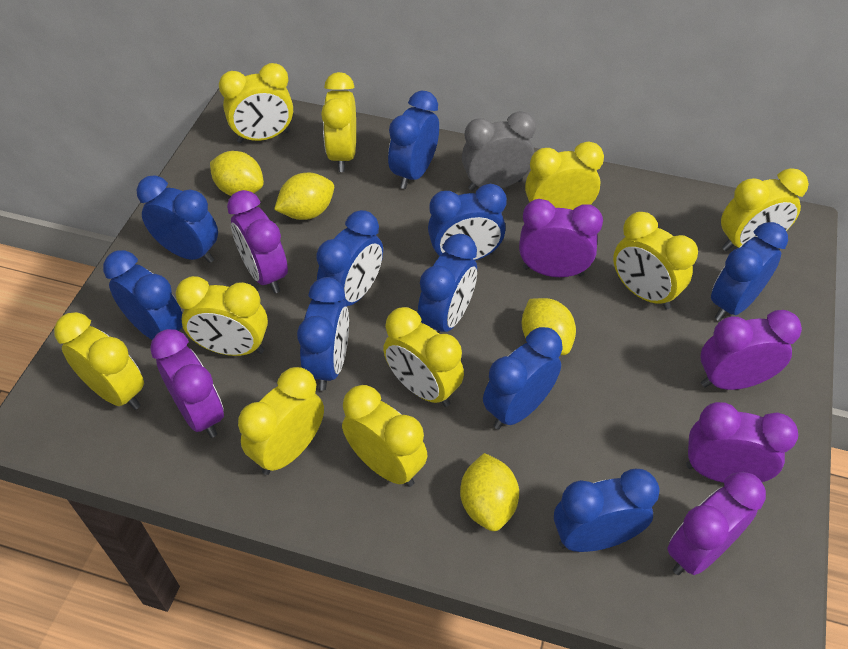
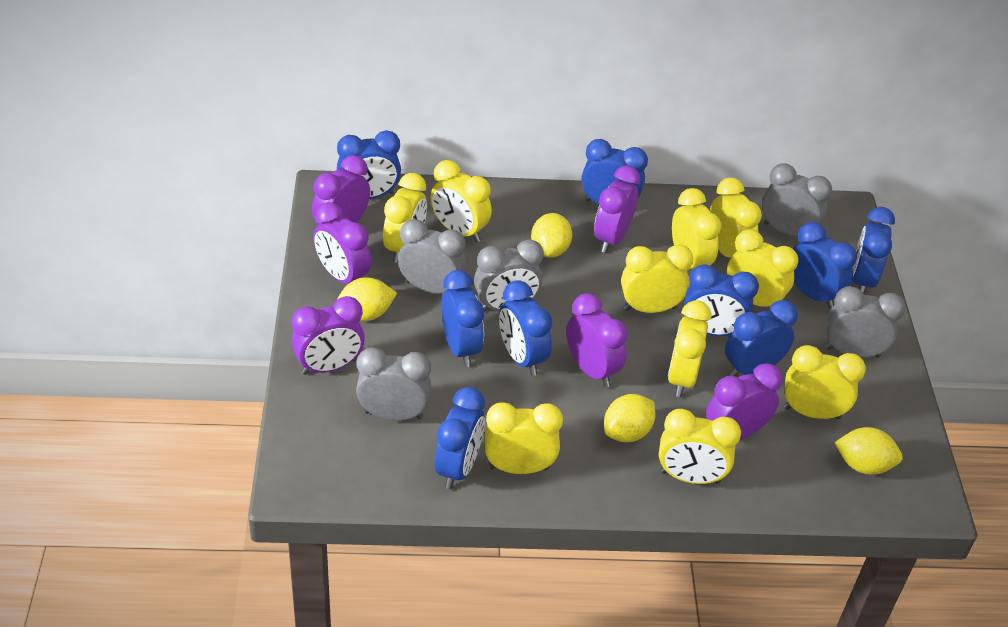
blue clock: 10 -> 9
grey clock: 1 -> 5

